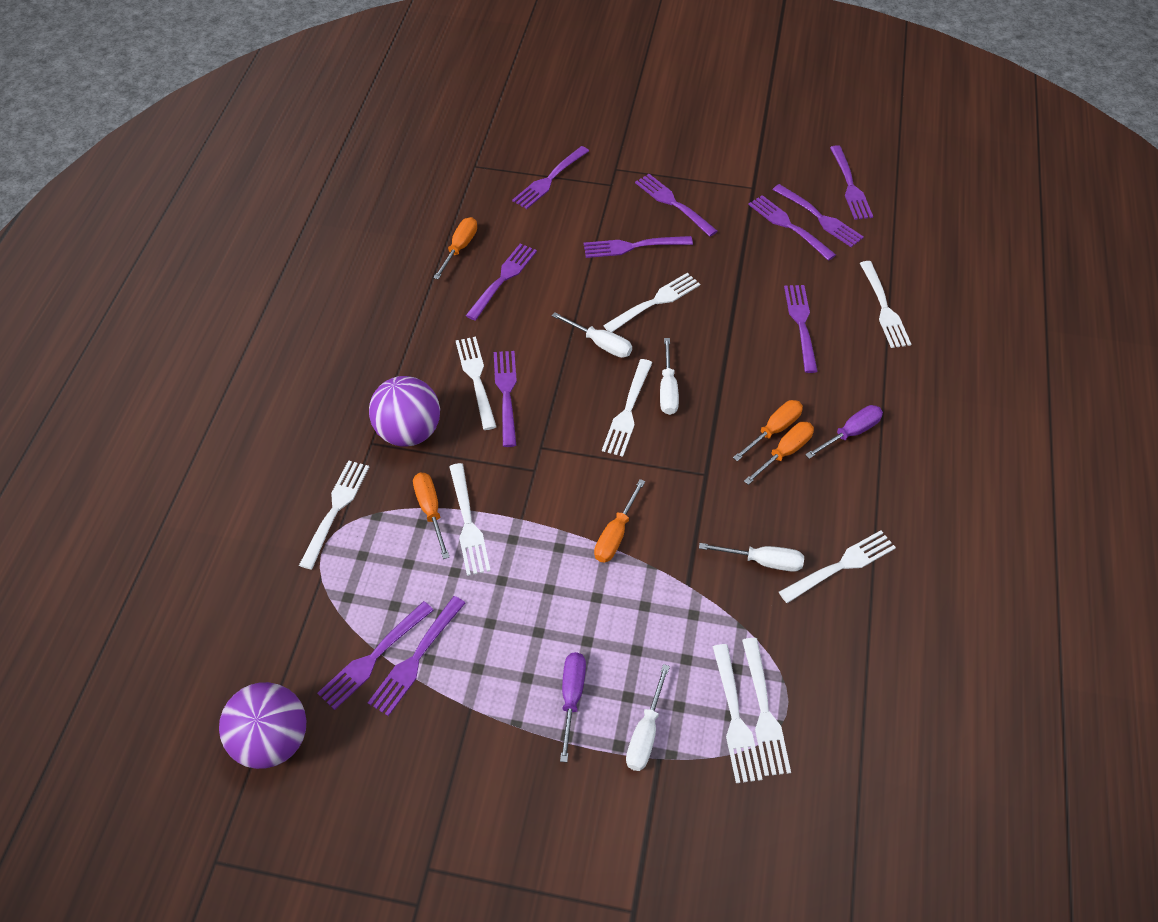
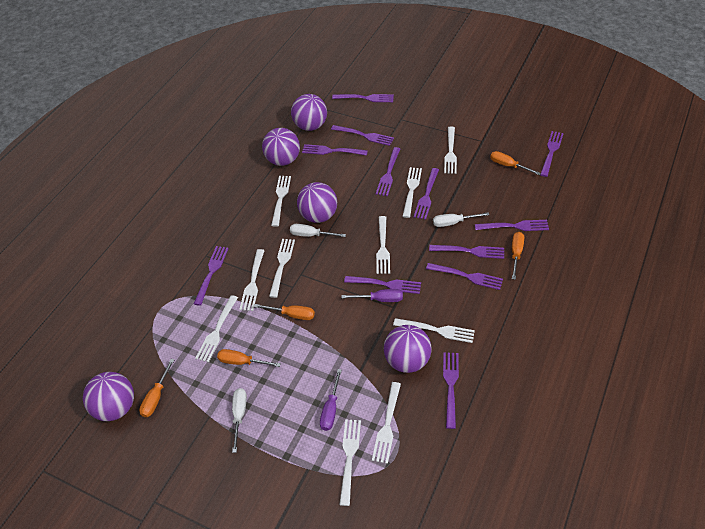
purple ball: 2 -> 5
purple fork: 11 -> 12
white fork: 9 -> 10
white screwdriver: 4 -> 3

